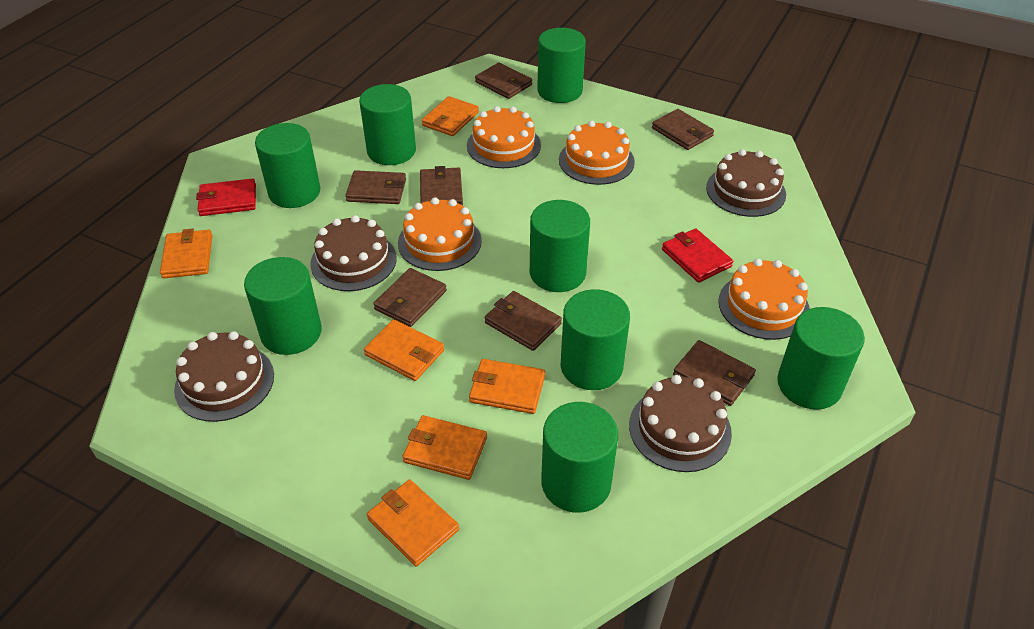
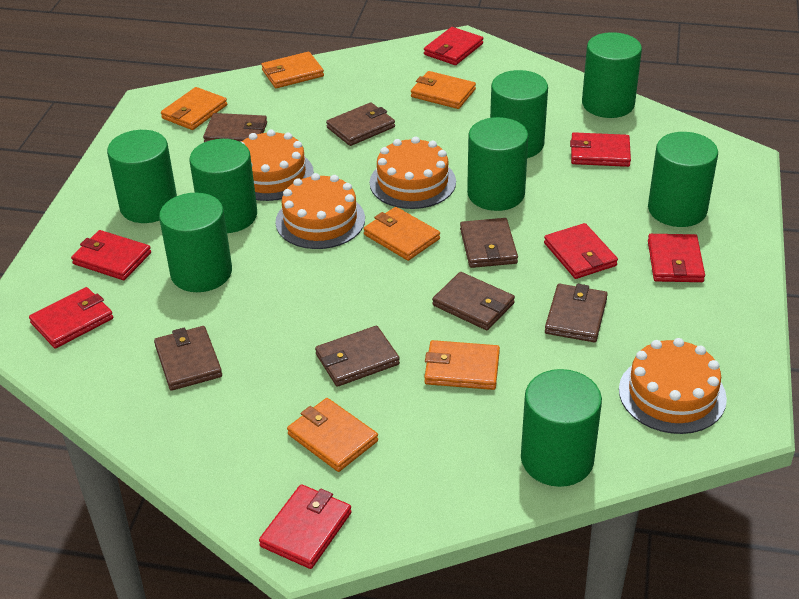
brown cake: 4 -> 0
red wallet: 2 -> 7

